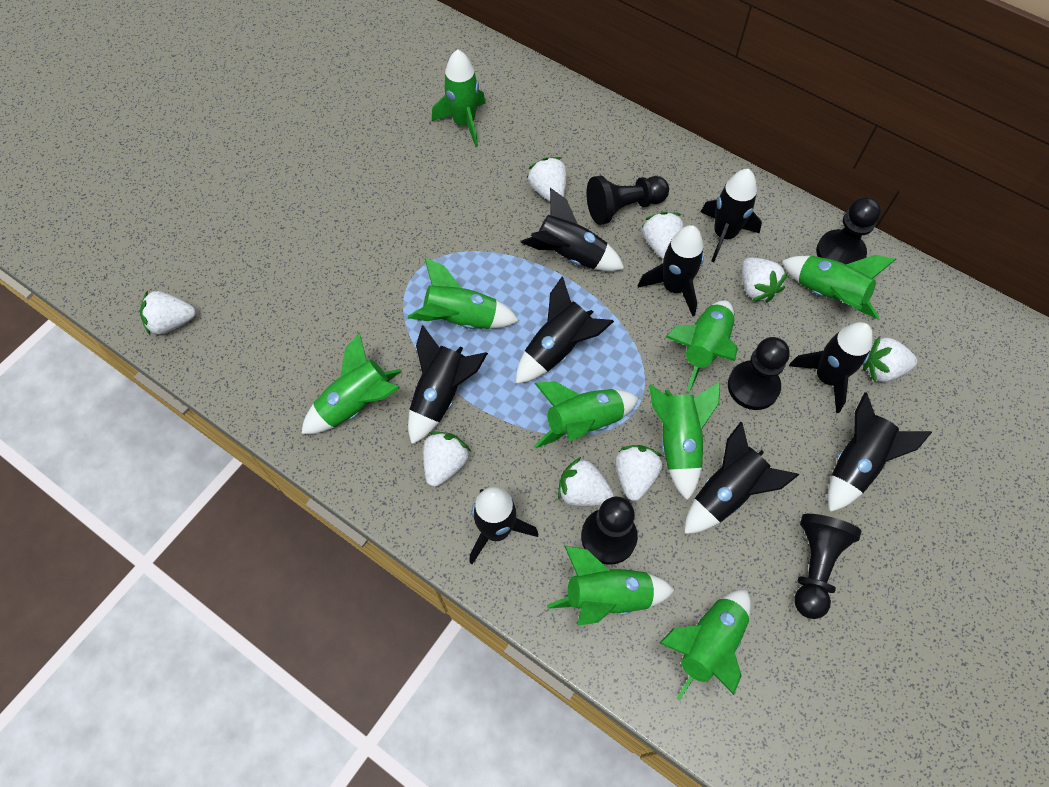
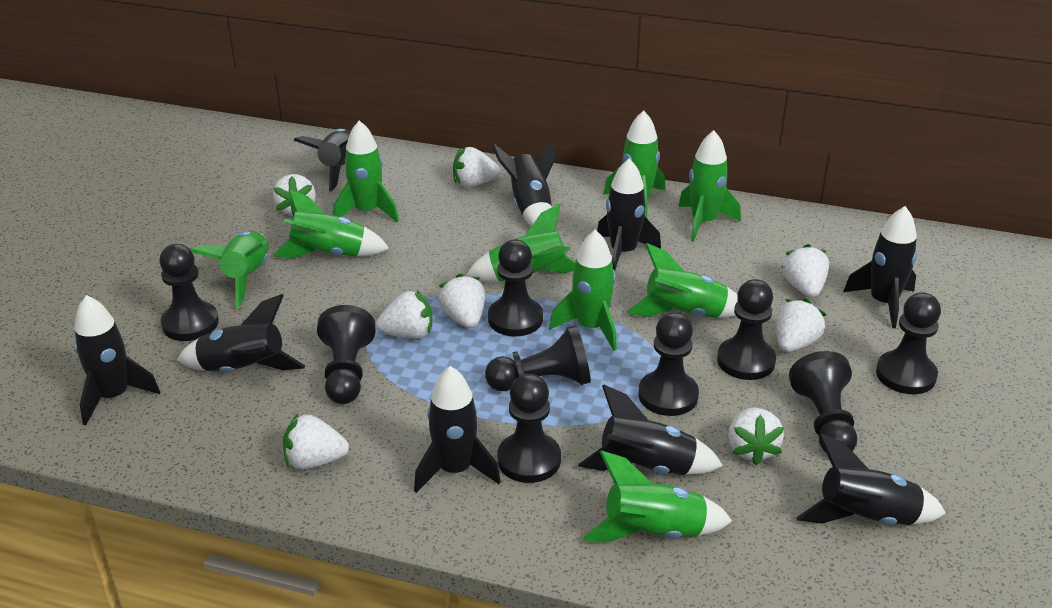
black pawn: 5 -> 9

